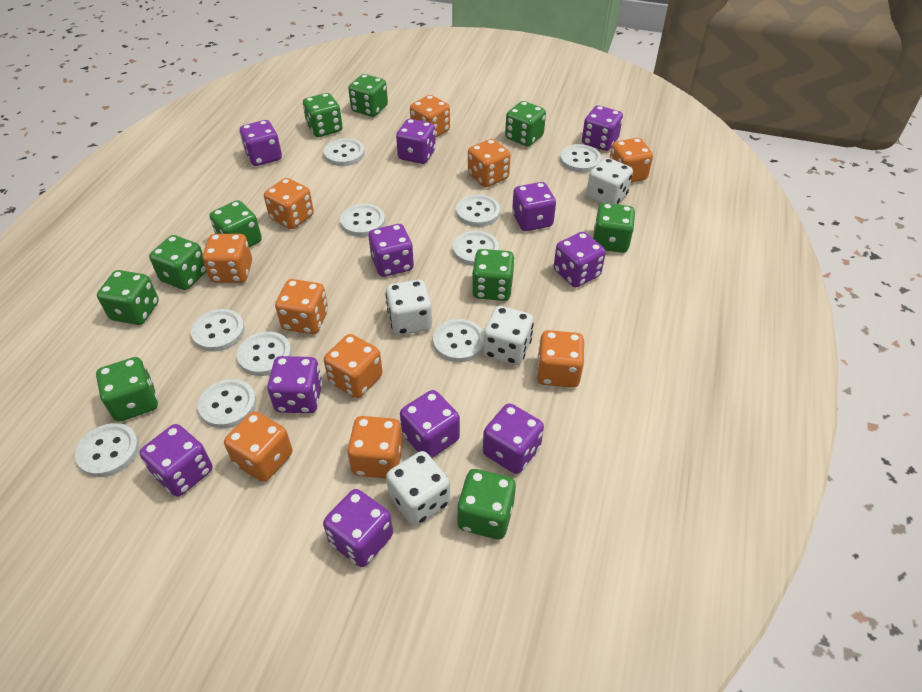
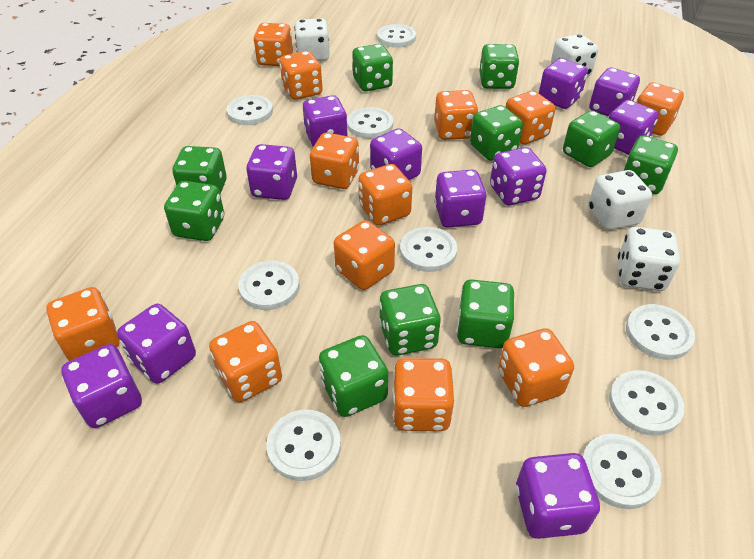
orange dice: 10 -> 12
white button: 10 -> 9

